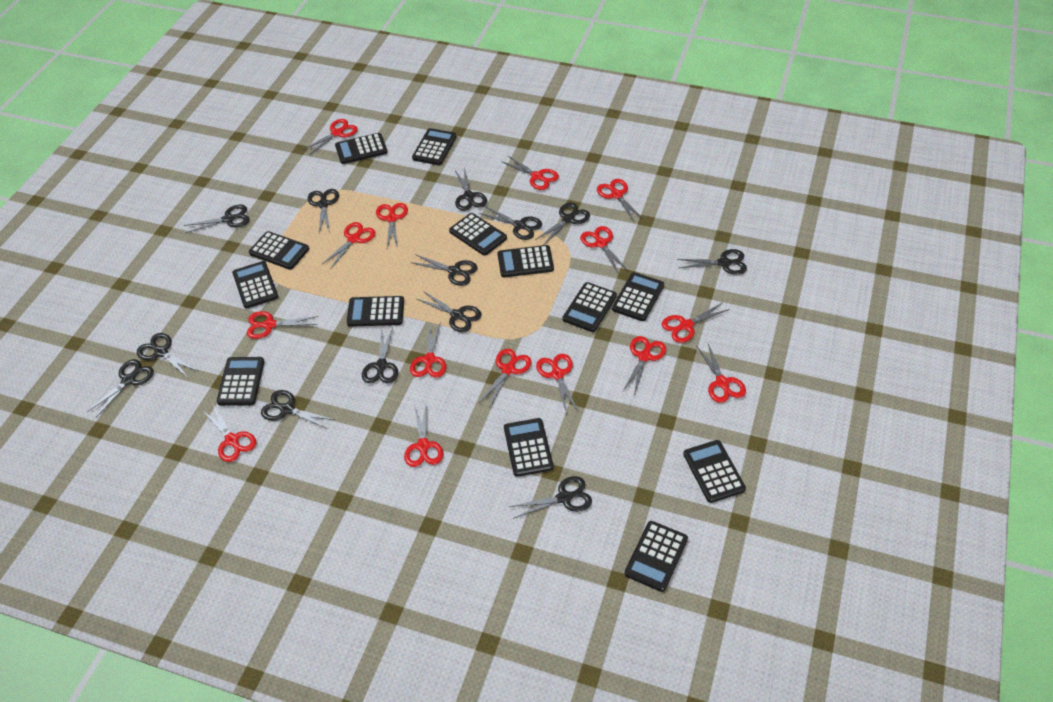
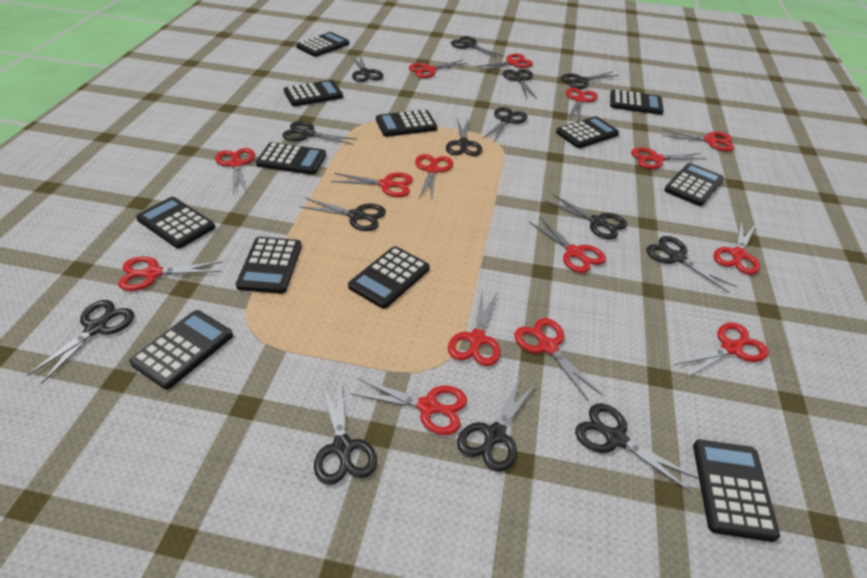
black calculator: 13 -> 12
black scissors: 13 -> 14

